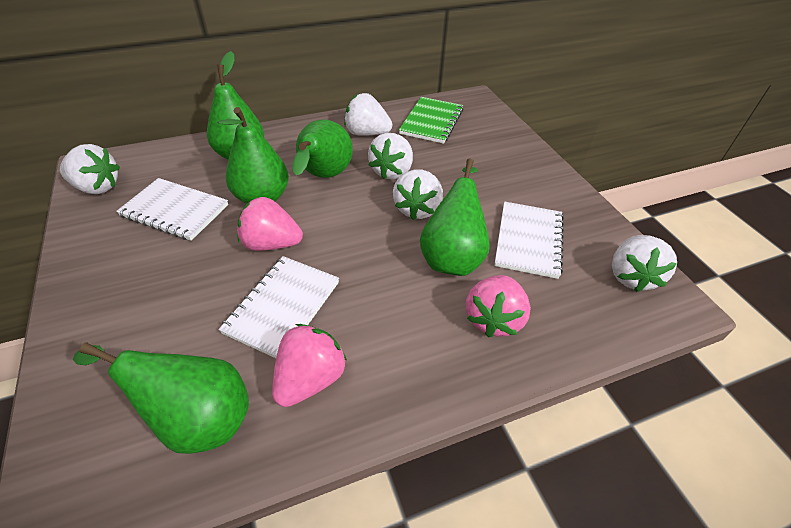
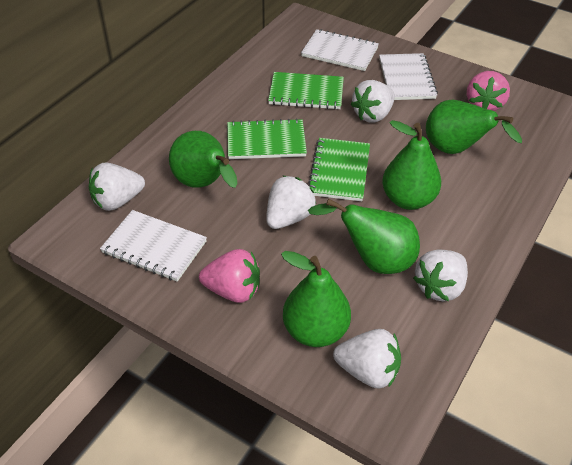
green notebook: 1 -> 3
pink strawberry: 3 -> 2

